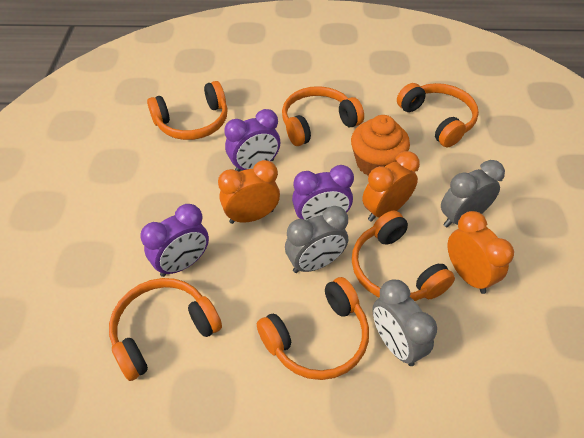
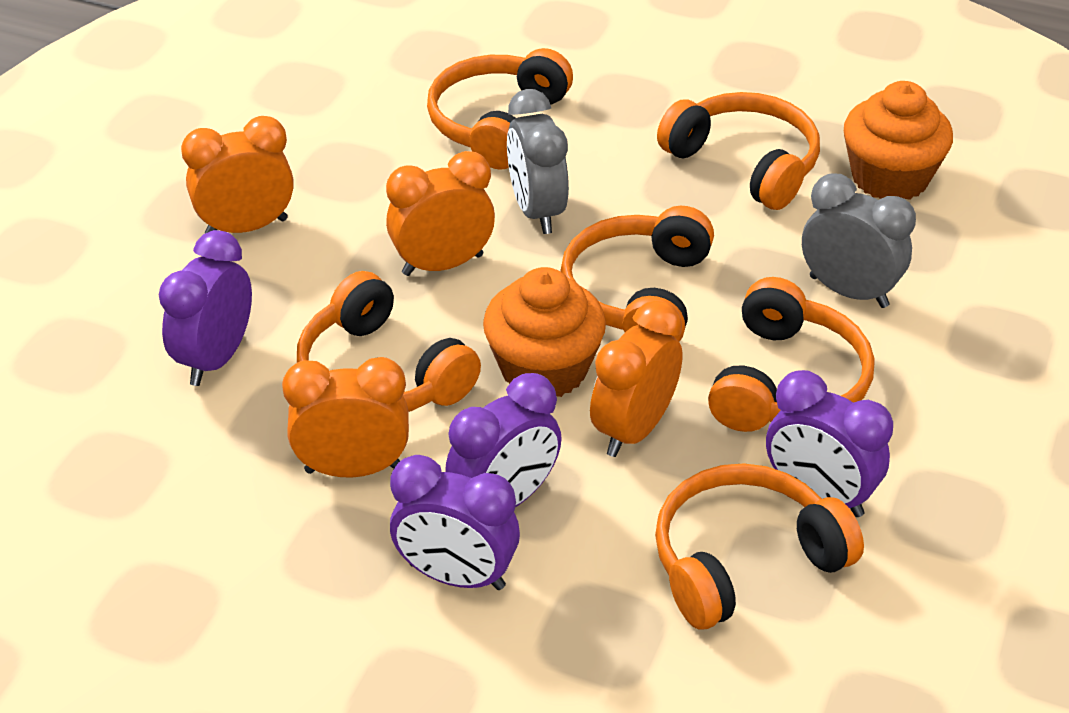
grey clock: 3 -> 2
orange clock: 3 -> 4
orange cupcake: 1 -> 2
purple clock: 3 -> 4

